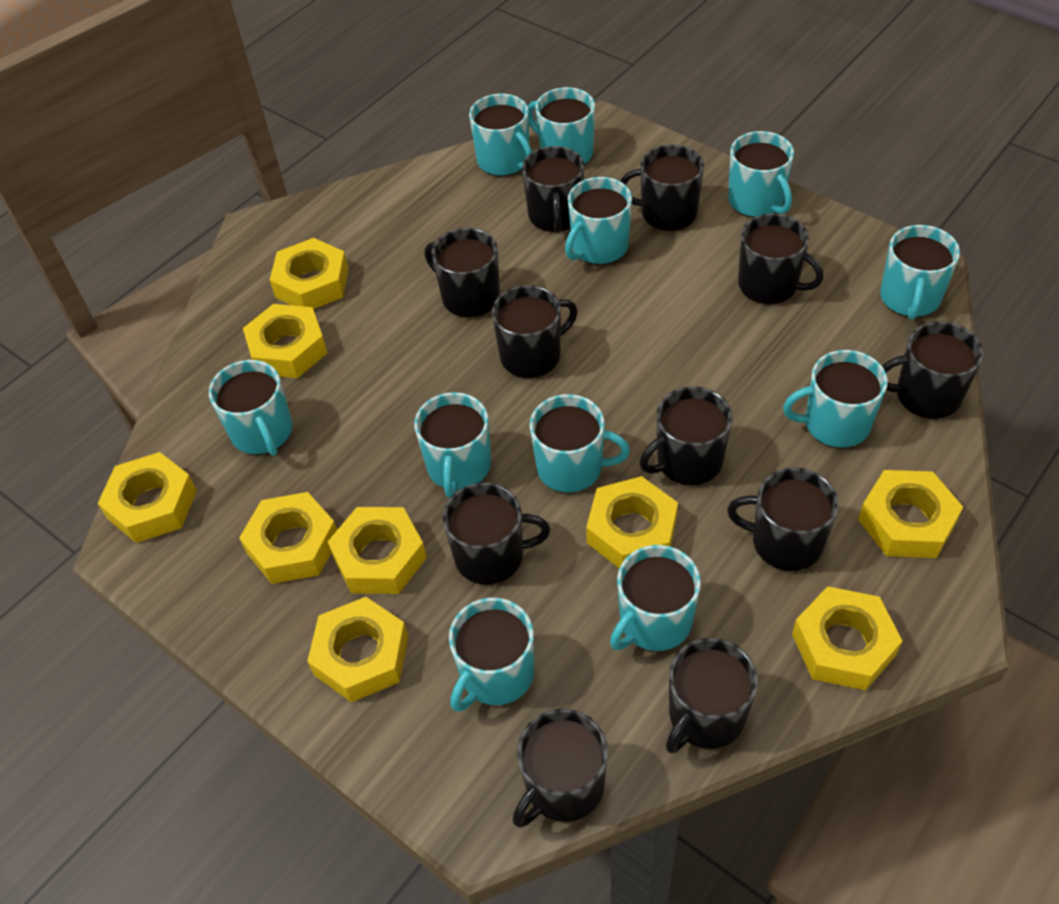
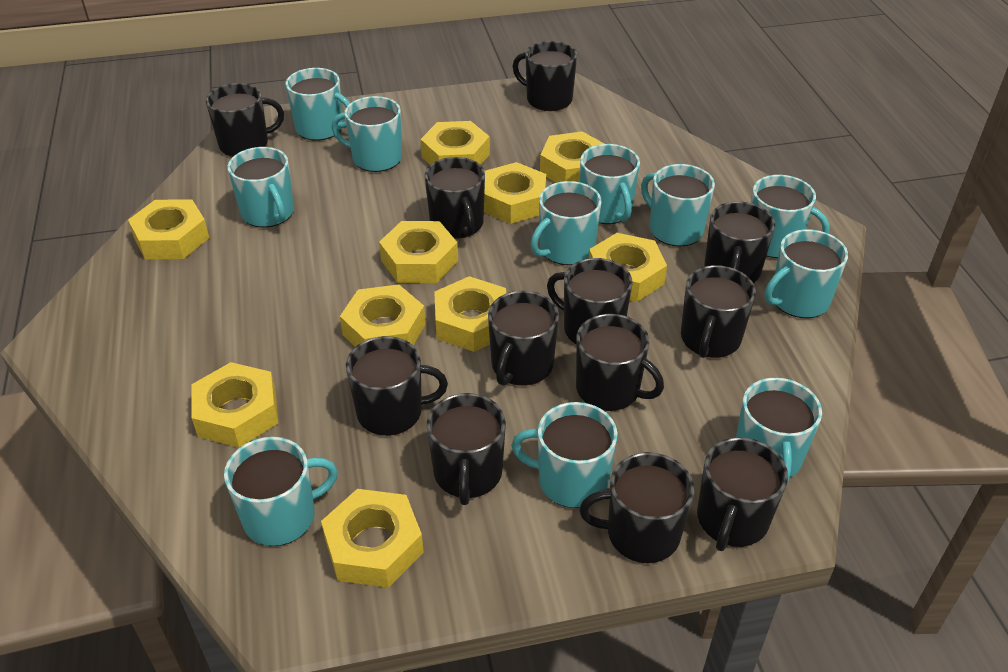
black mug: 11 -> 12
yellow nut: 9 -> 10

